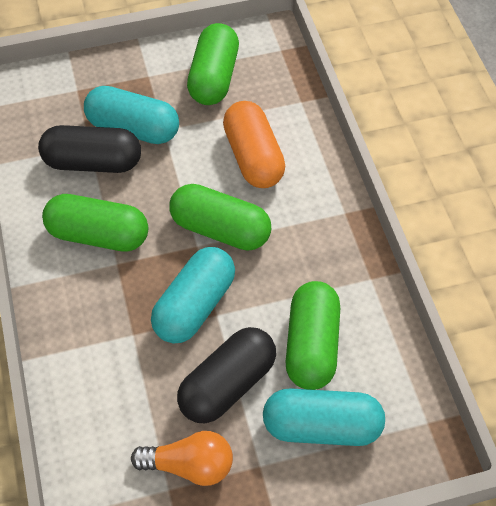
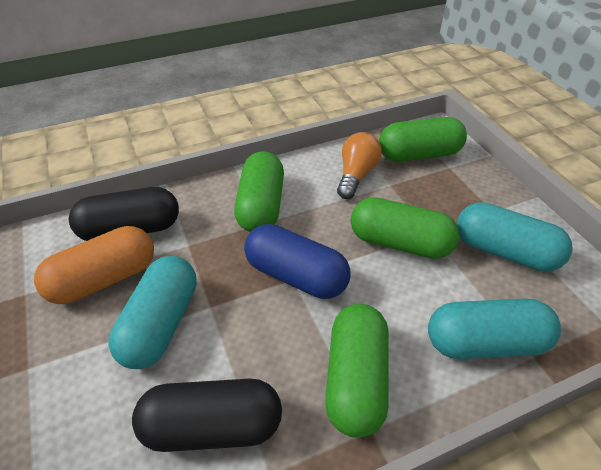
blue capsule: 0 -> 1

